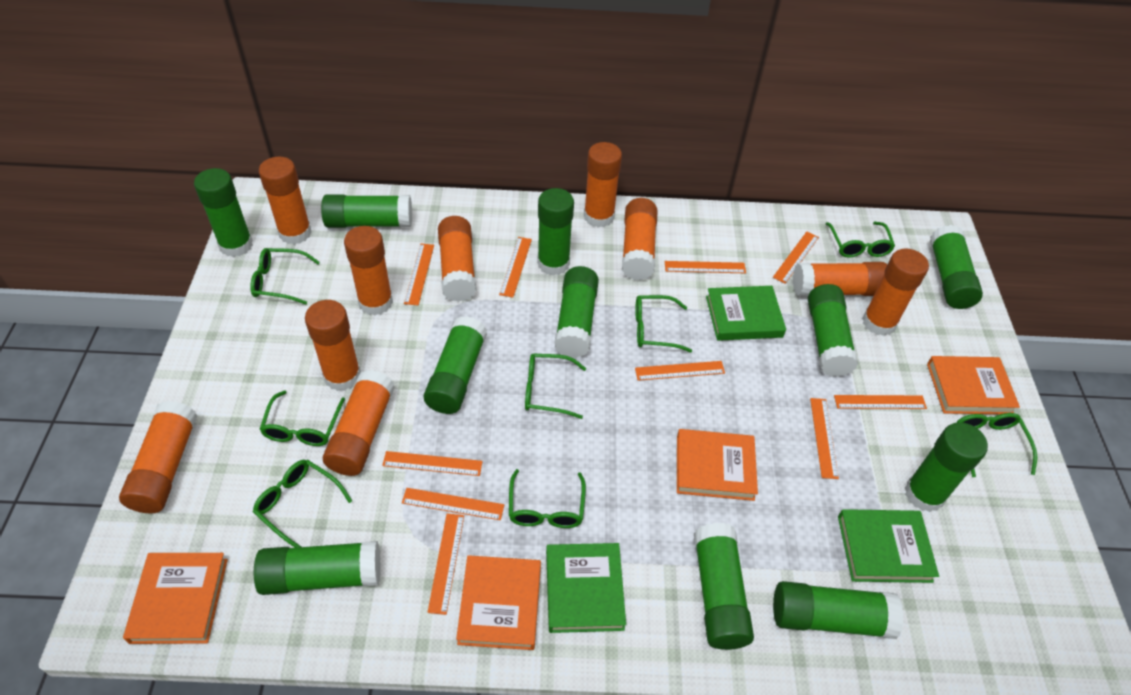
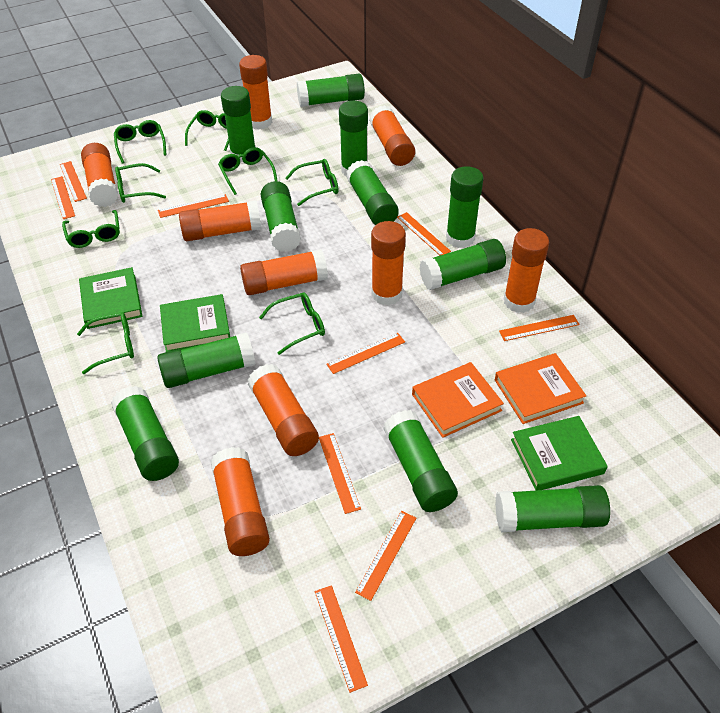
orange book: 4 -> 2
orange glue stick: 10 -> 9
orange ruler: 10 -> 9

